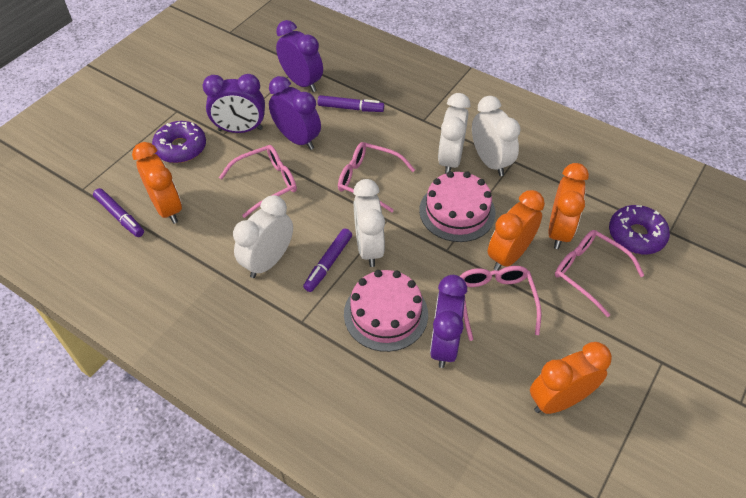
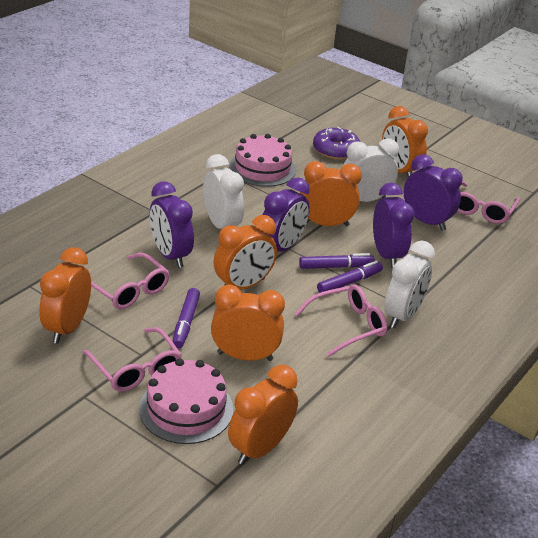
orange clock: 4 -> 6
purple donut: 2 -> 1
white clock: 4 -> 3

